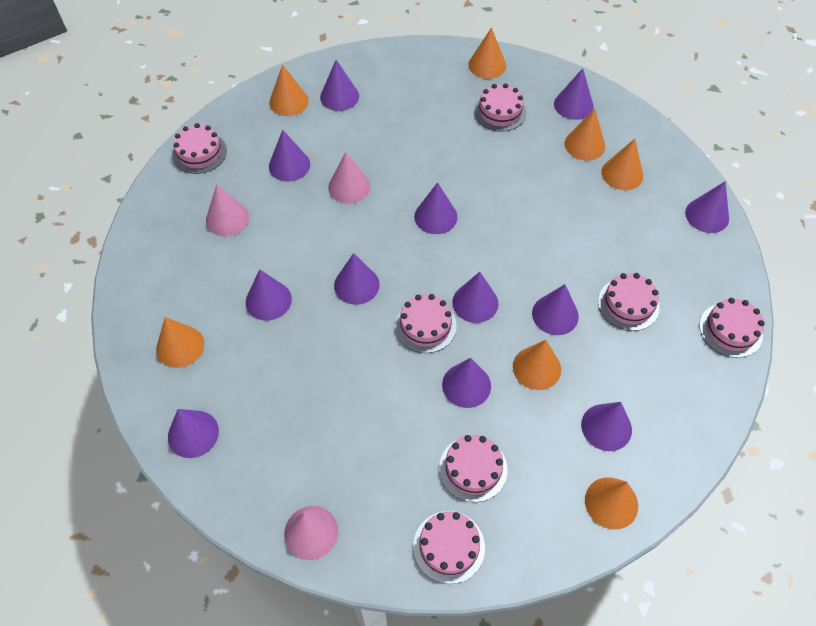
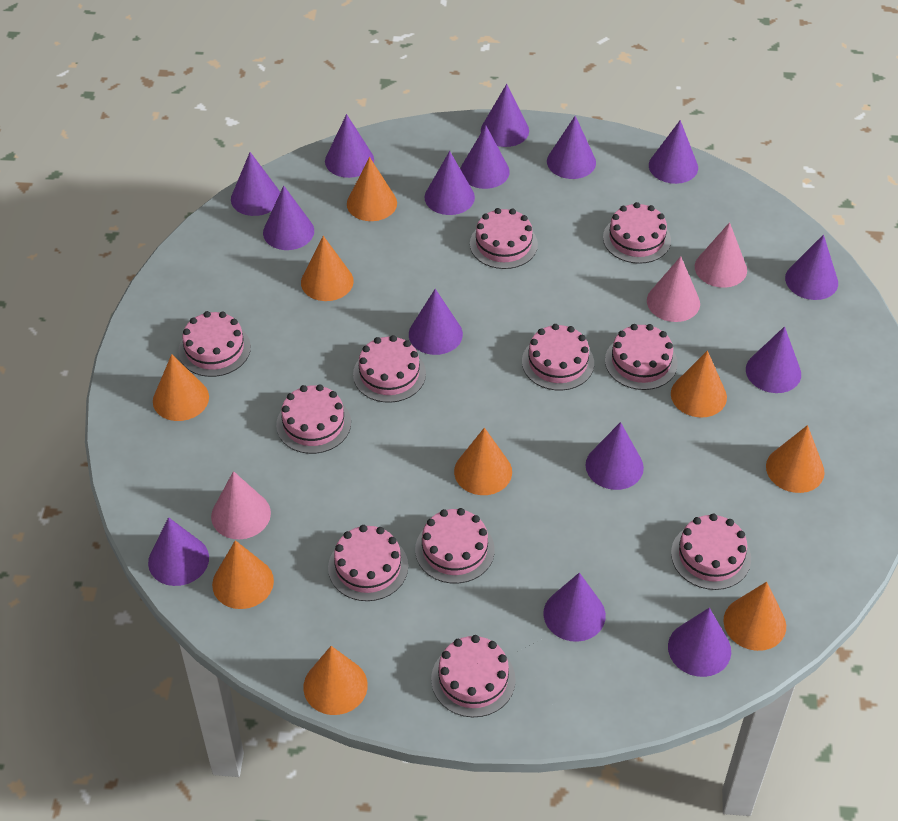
orange cone: 7 -> 9
pink cake: 7 -> 11
purple cone: 12 -> 15

